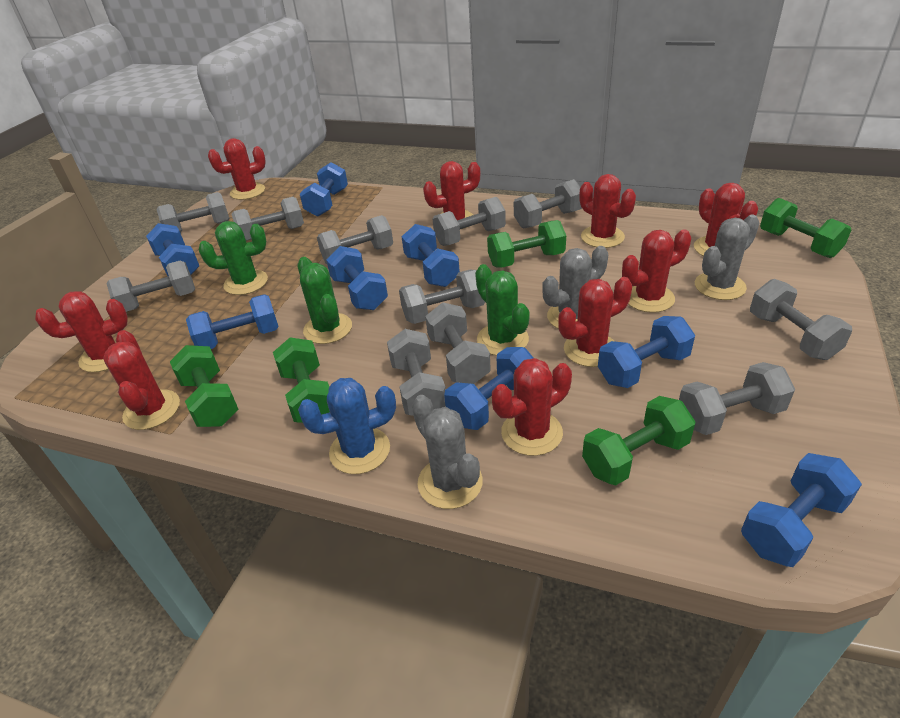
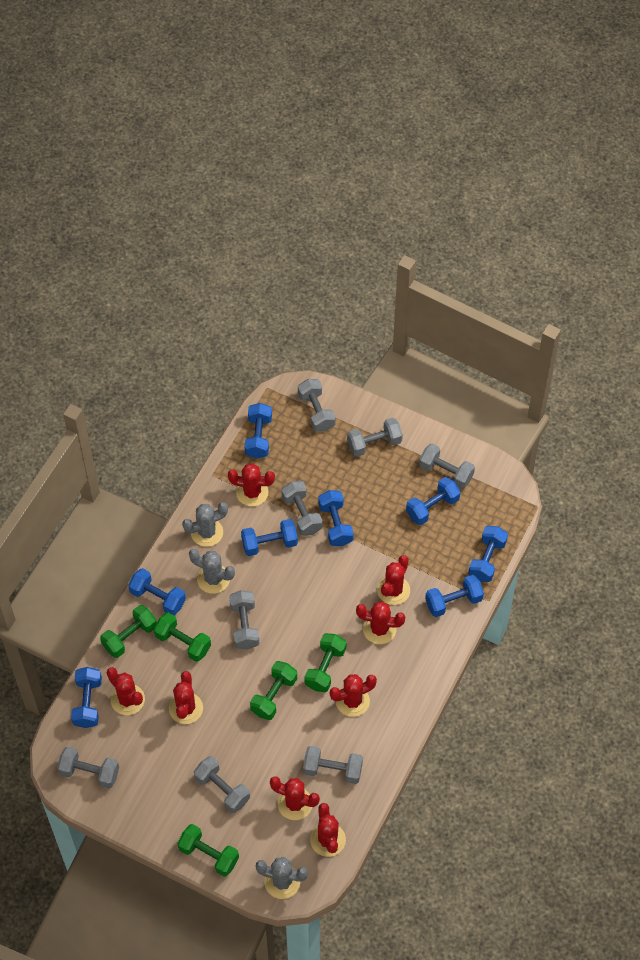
blue cactus: 1 -> 0
green cactus: 3 -> 0
grey dumbbell: 11 -> 8
red cactus: 9 -> 8

